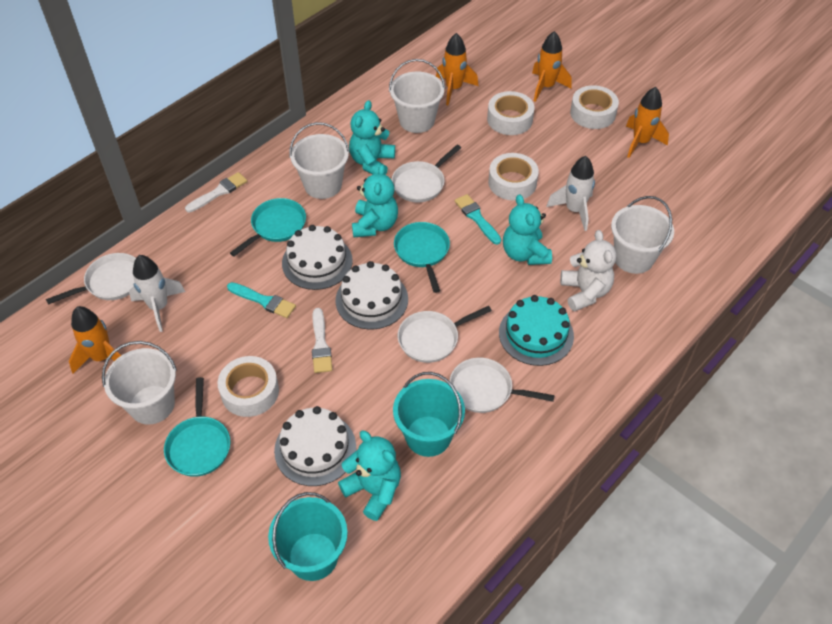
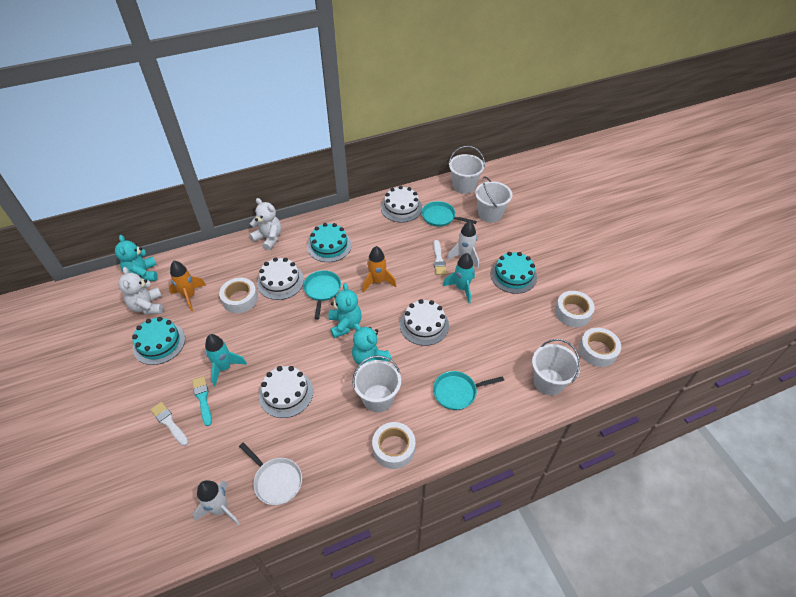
orange rocket: 4 -> 2
turquoise brush: 2 -> 1
turquoise bucket: 2 -> 0
turquoise cake: 1 -> 3
turquoise rocket: 0 -> 2
turquoise teddy bear: 4 -> 3
white cake: 3 -> 4
white pan: 4 -> 1
white teddy bear: 1 -> 2

